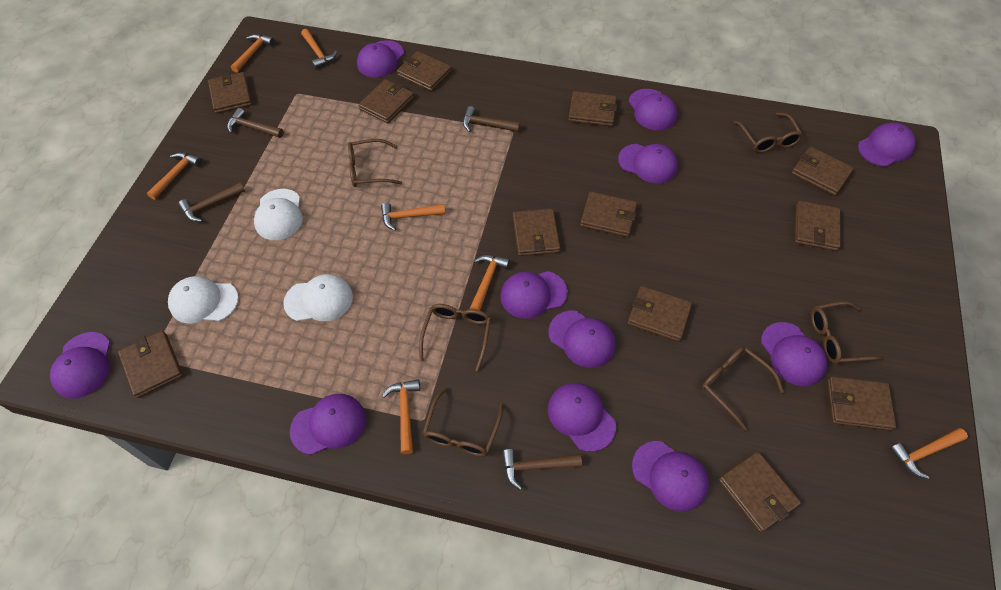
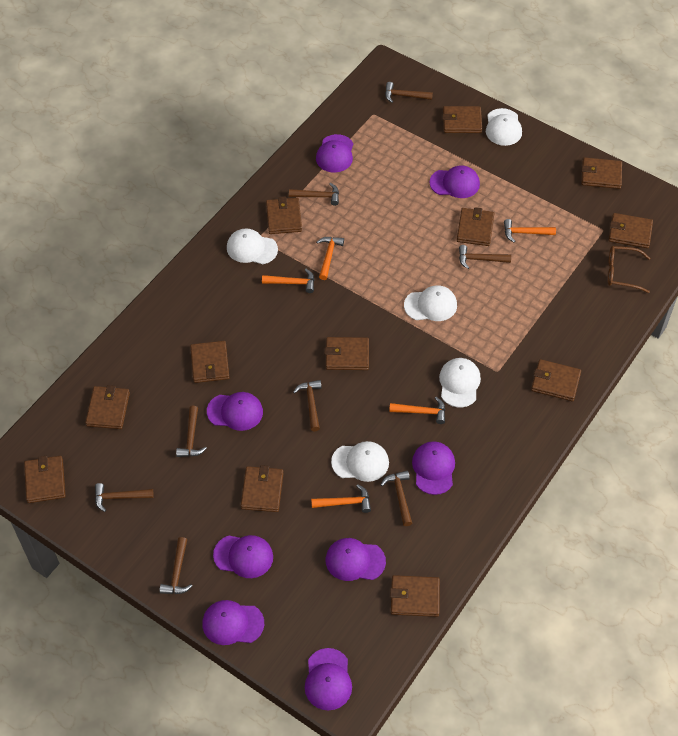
brown glasses: 6 -> 1
brown hammer: 4 -> 8
orange hammer: 7 -> 5
purple cap: 11 -> 8
white cap: 3 -> 5

